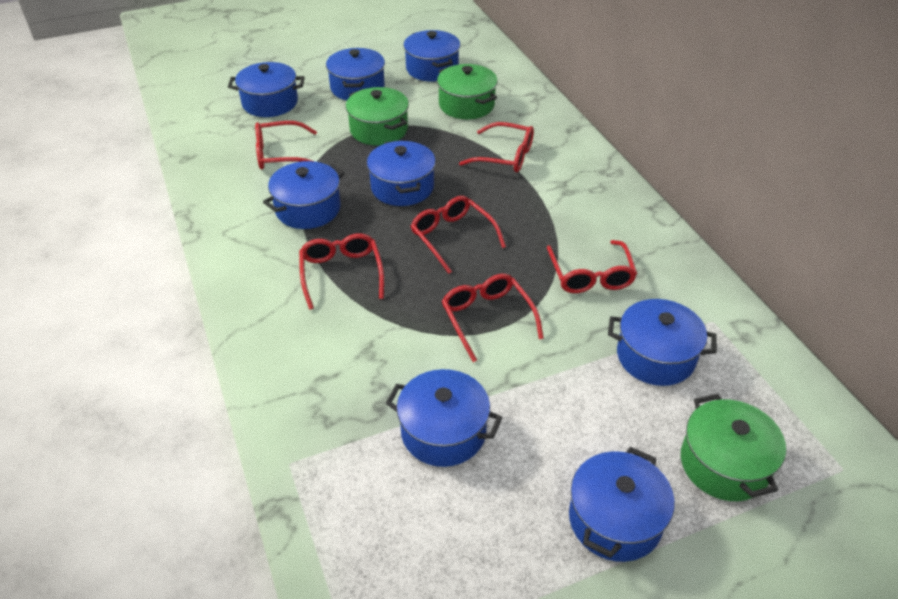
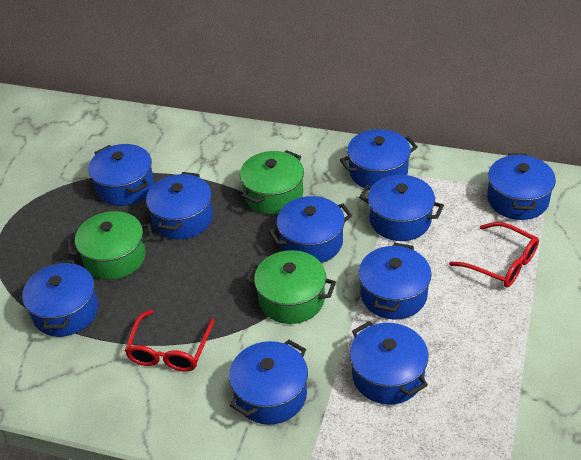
blue pot: 8 -> 10
red glasses: 6 -> 2

